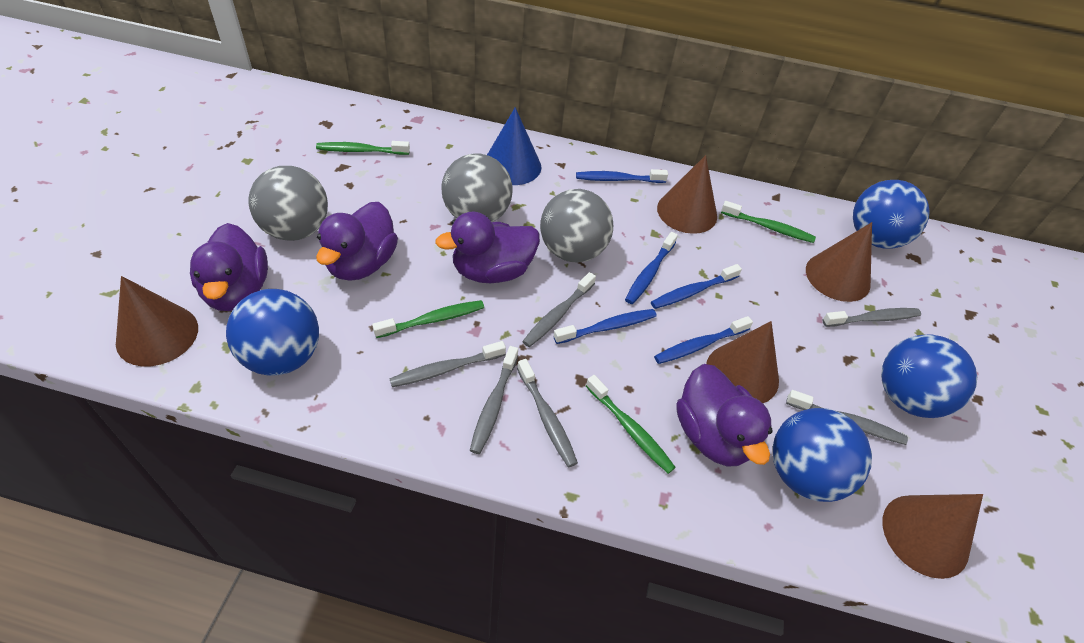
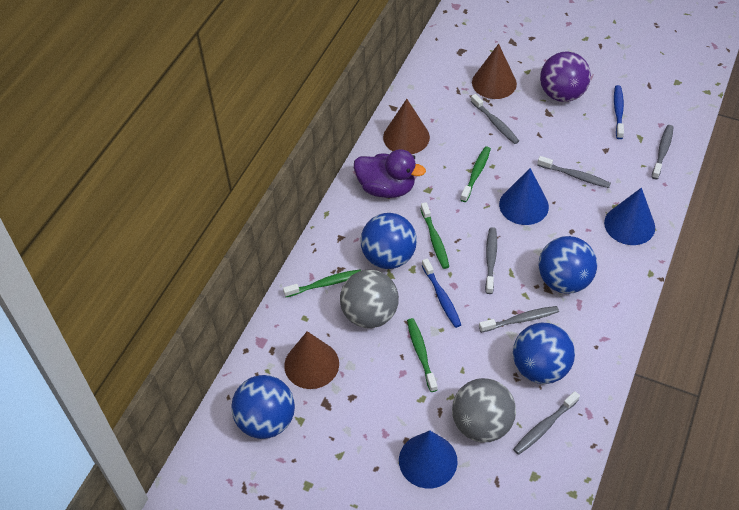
blue cone: 1 -> 3
blue toothbrush: 5 -> 2
brown cone: 5 -> 3
grey ball: 3 -> 2
purple ball: 0 -> 1
purple duck: 4 -> 1

